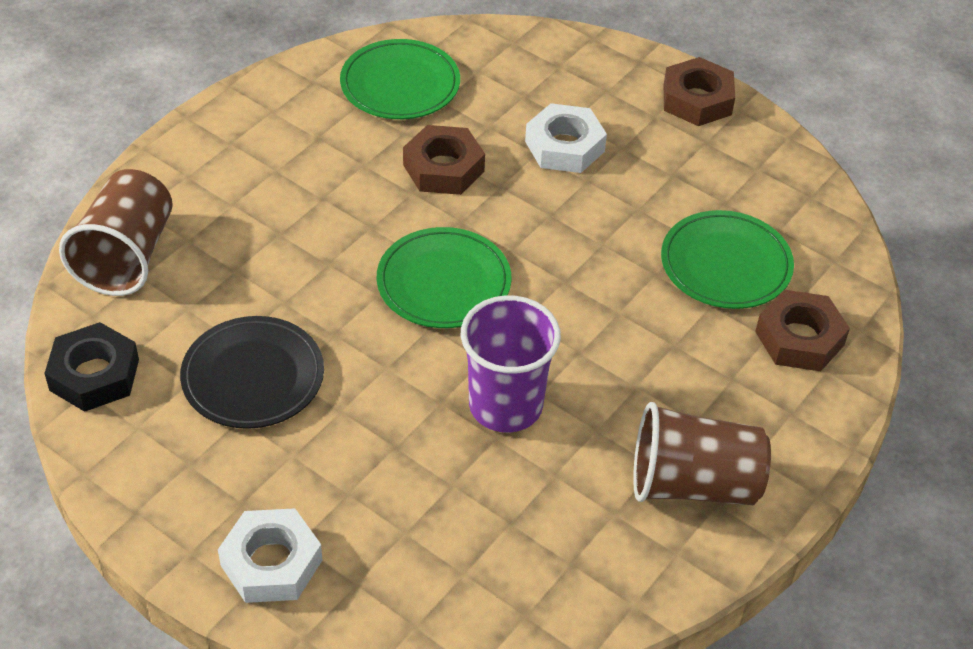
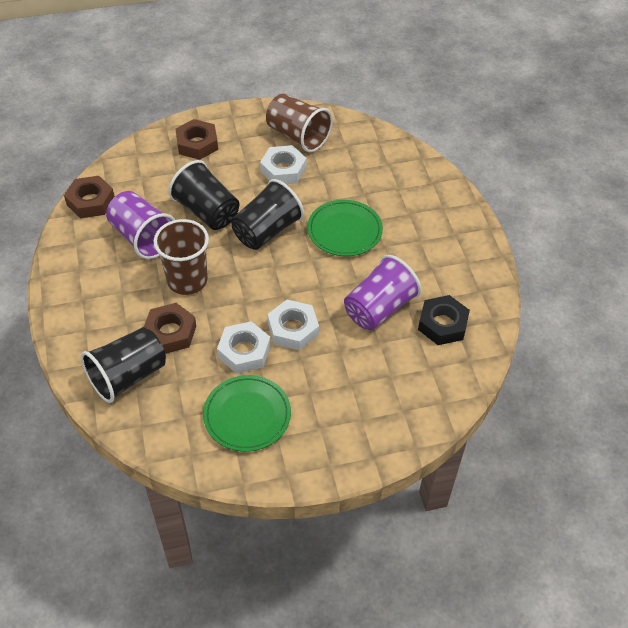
black cup: 0 -> 3
black plate: 1 -> 0
green plate: 3 -> 2
purple cup: 1 -> 2
white nut: 2 -> 3

